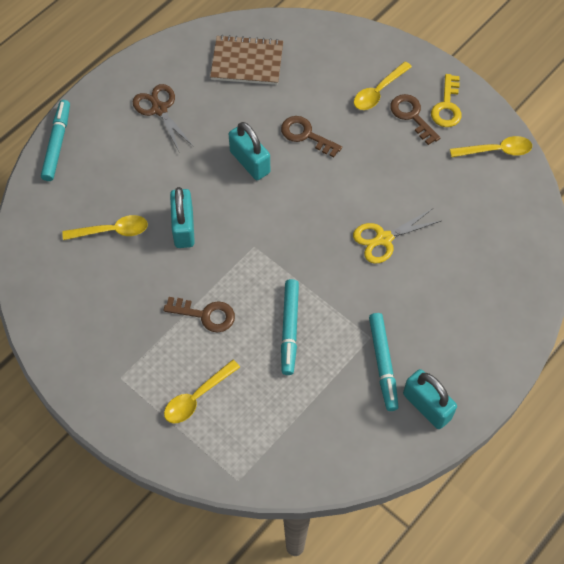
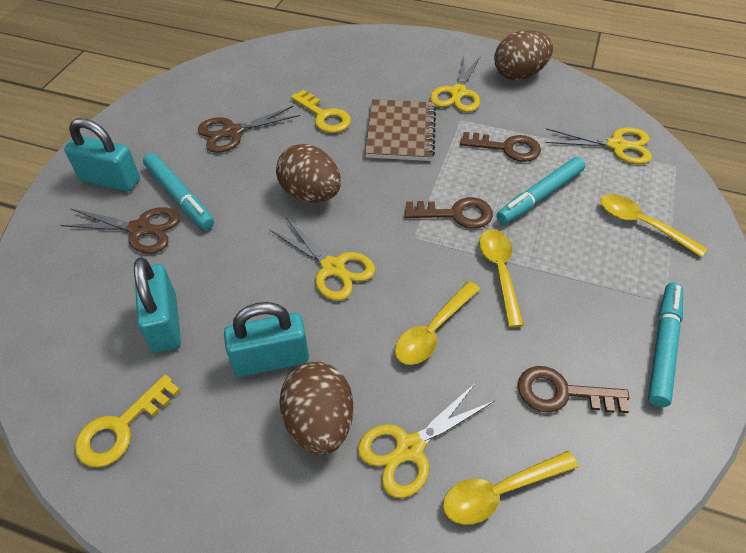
brown egg: 0 -> 3
brown scissors: 1 -> 2
yellow key: 1 -> 2
yellow scissors: 1 -> 4

